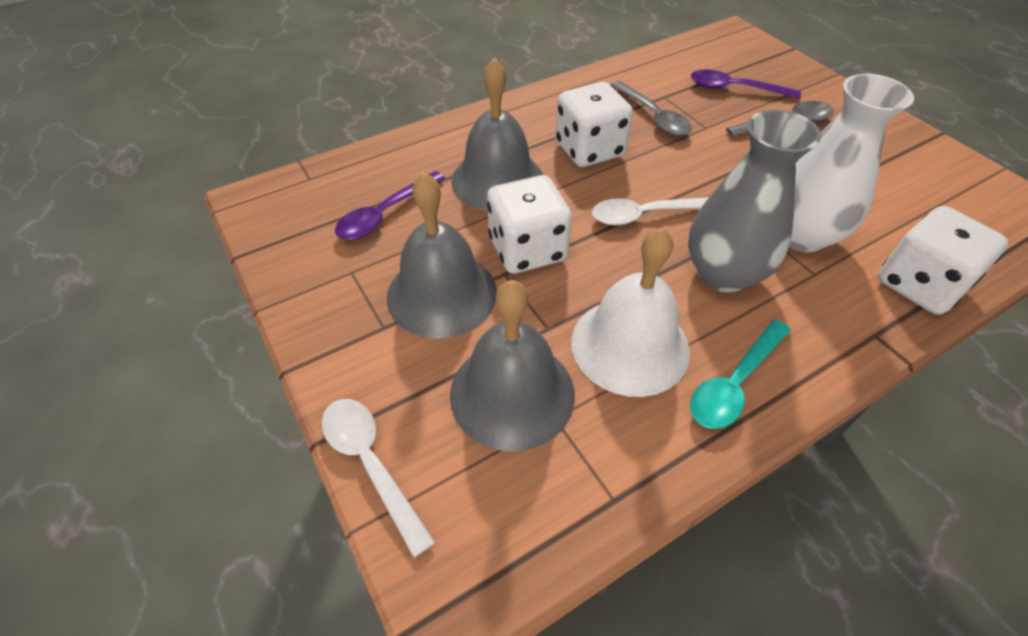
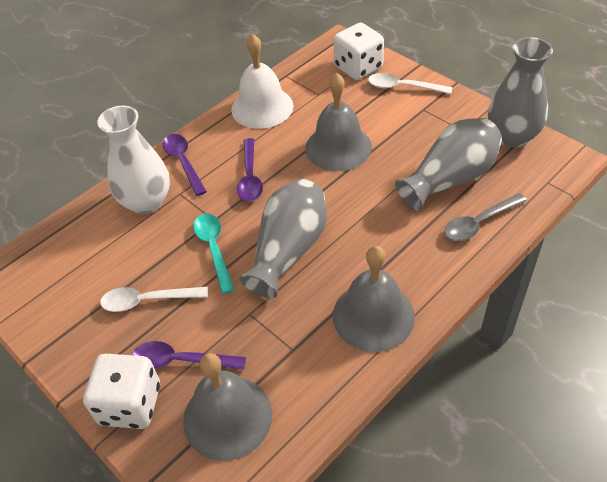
grey spoon: 2 -> 1
grey vase: 1 -> 3
purple spoon: 2 -> 3
white dice: 3 -> 2

